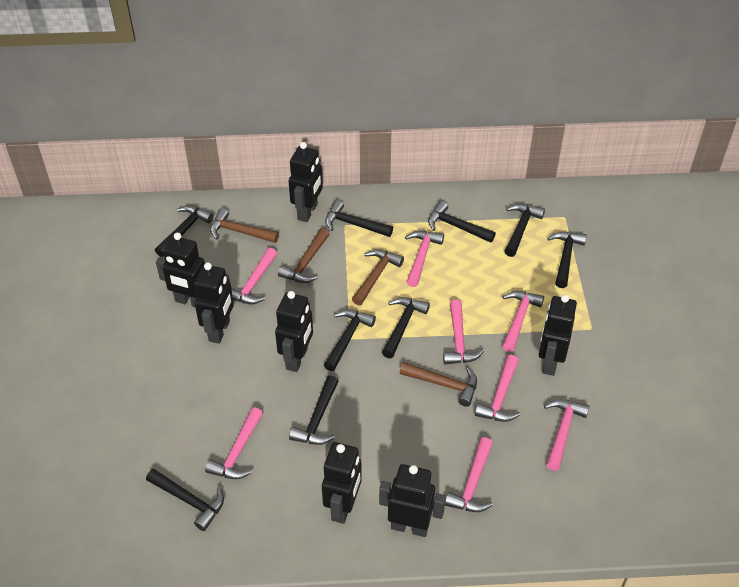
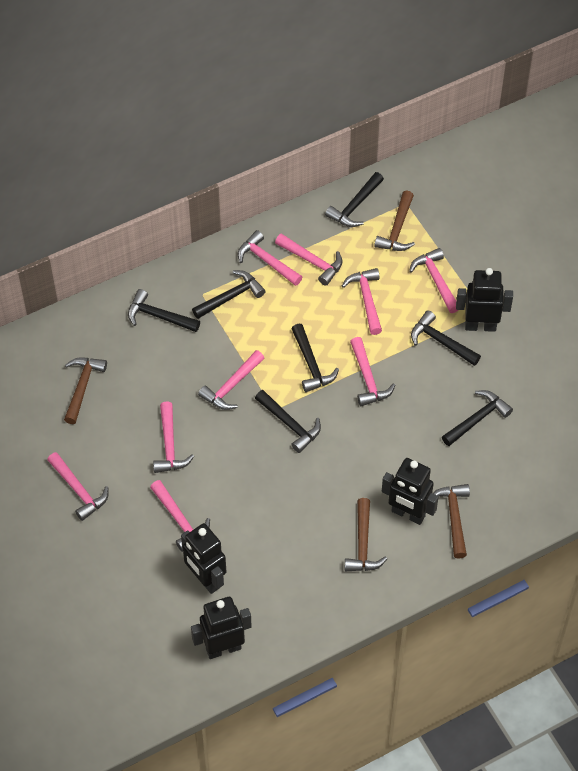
black hammer: 9 -> 7
black robot: 7 -> 4
pink hammer: 8 -> 9

